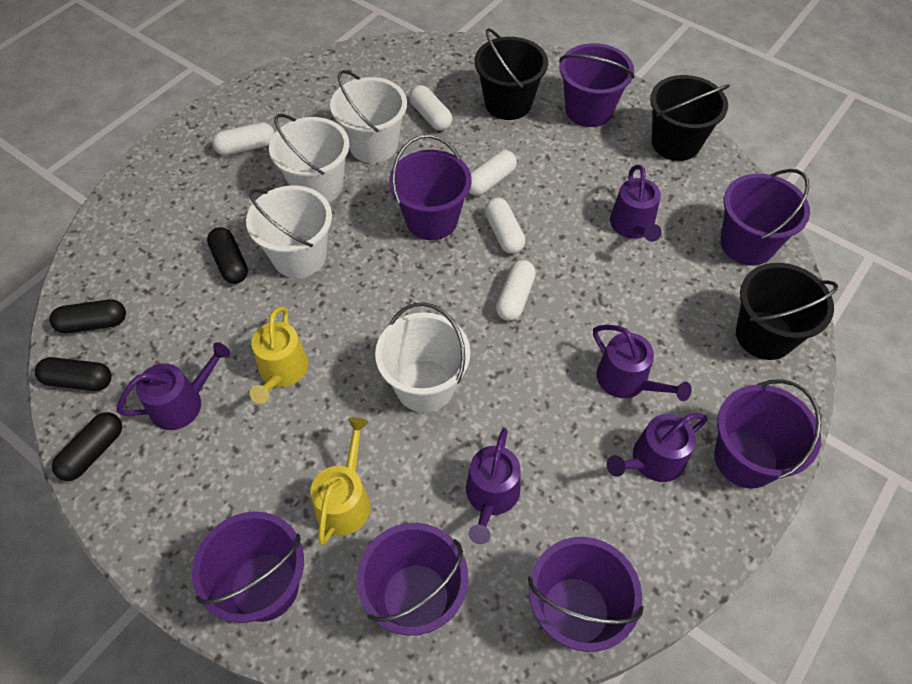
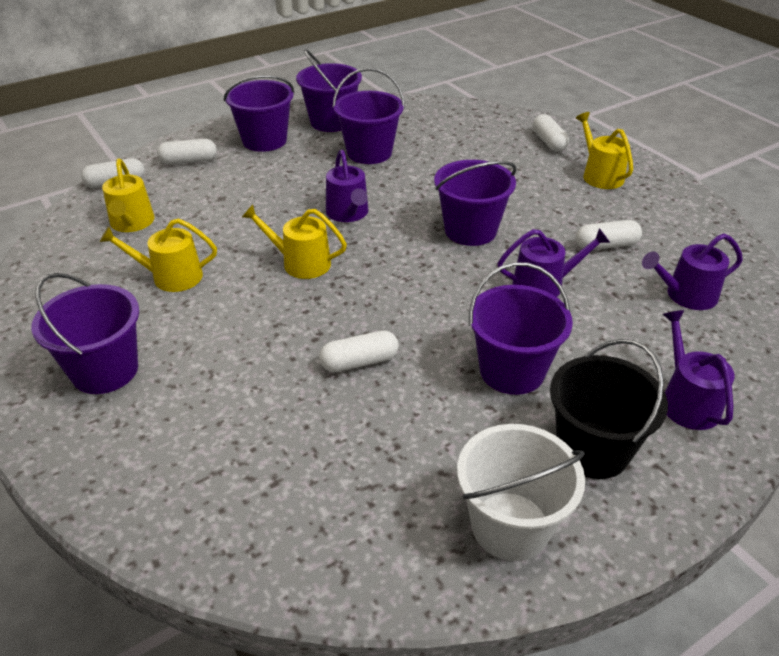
black bucket: 3 -> 1
black capsule: 4 -> 0
purple bucket: 7 -> 6
purple watering can: 5 -> 4
white bucket: 4 -> 1
yellow watering can: 2 -> 4

